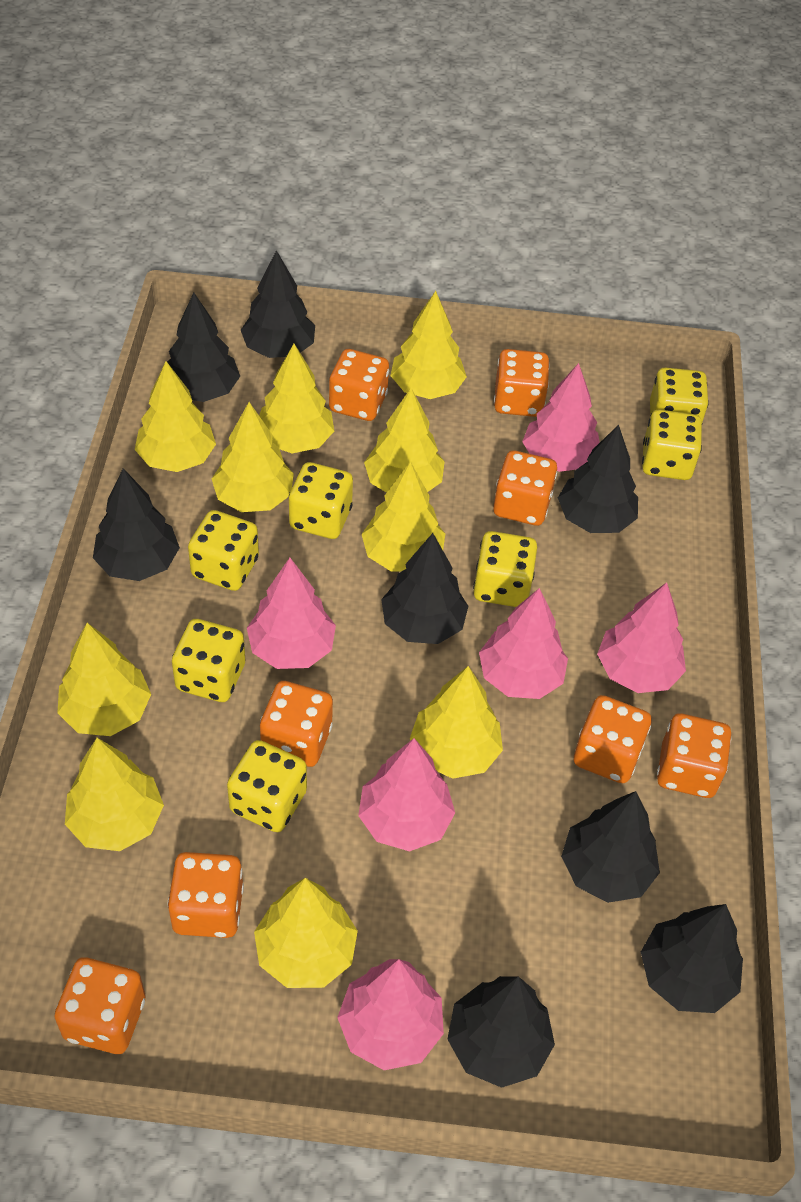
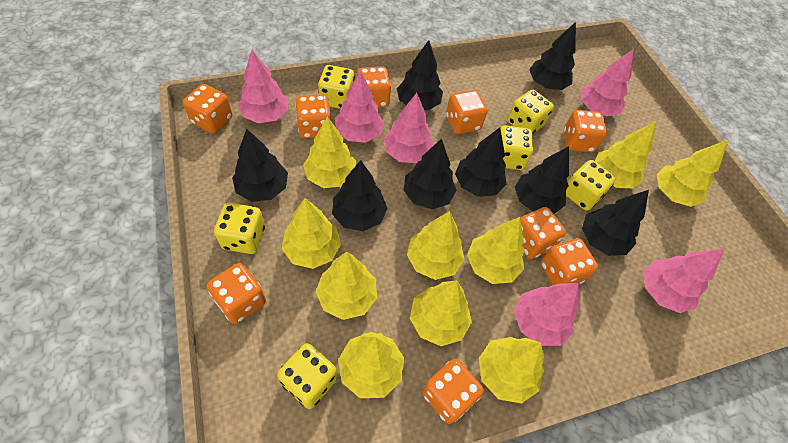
orange dice: 8 -> 9
yellow dice: 7 -> 6

